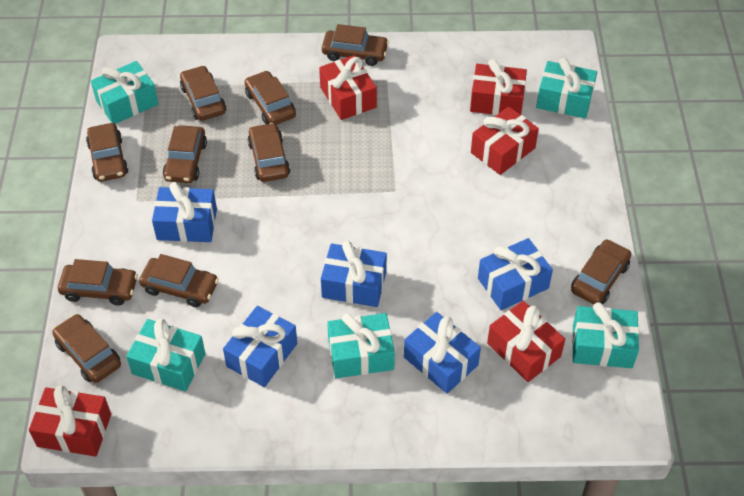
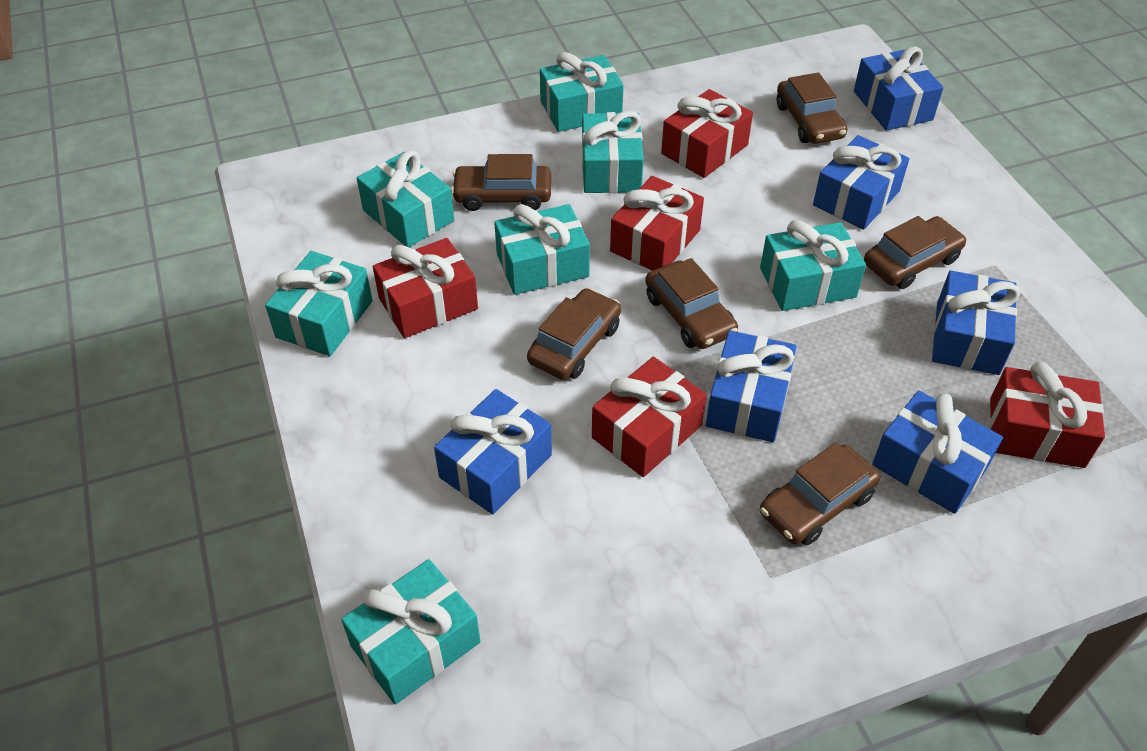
blue gift: 5 -> 6
brown car: 10 -> 6
turquoise gift: 5 -> 7

